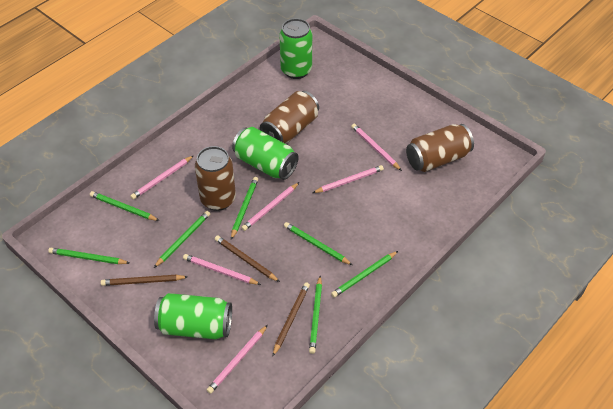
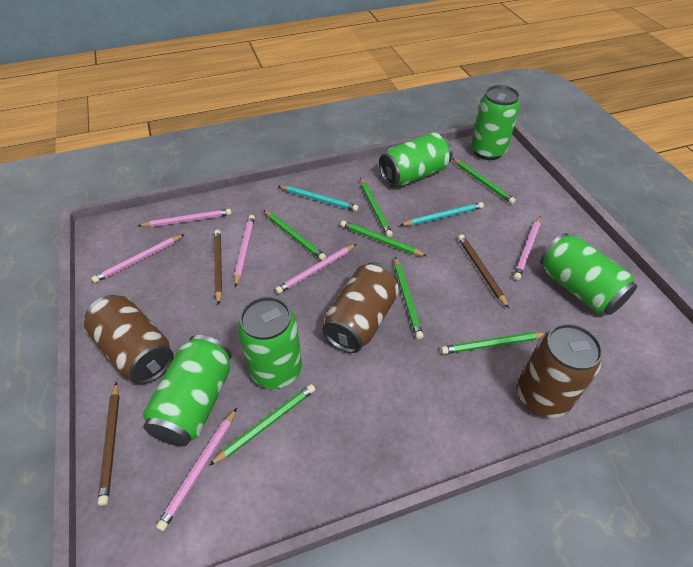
green can: 3 -> 5
turquoise pencil: 0 -> 2

